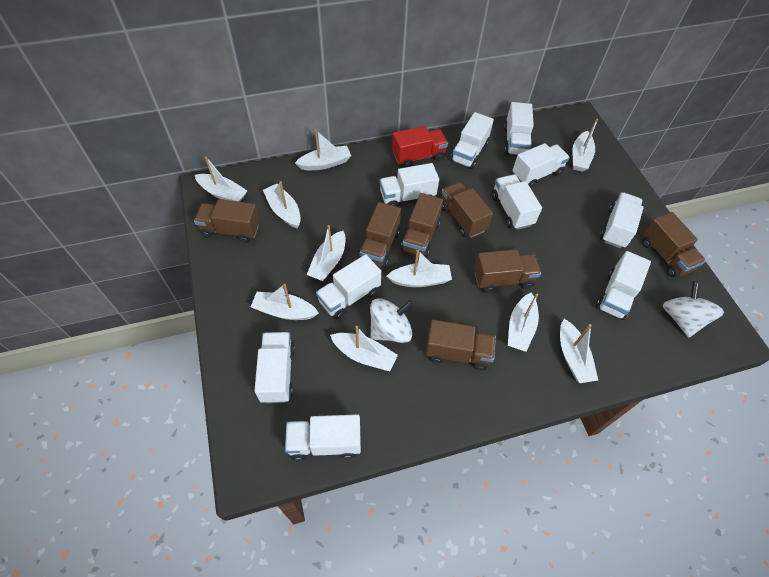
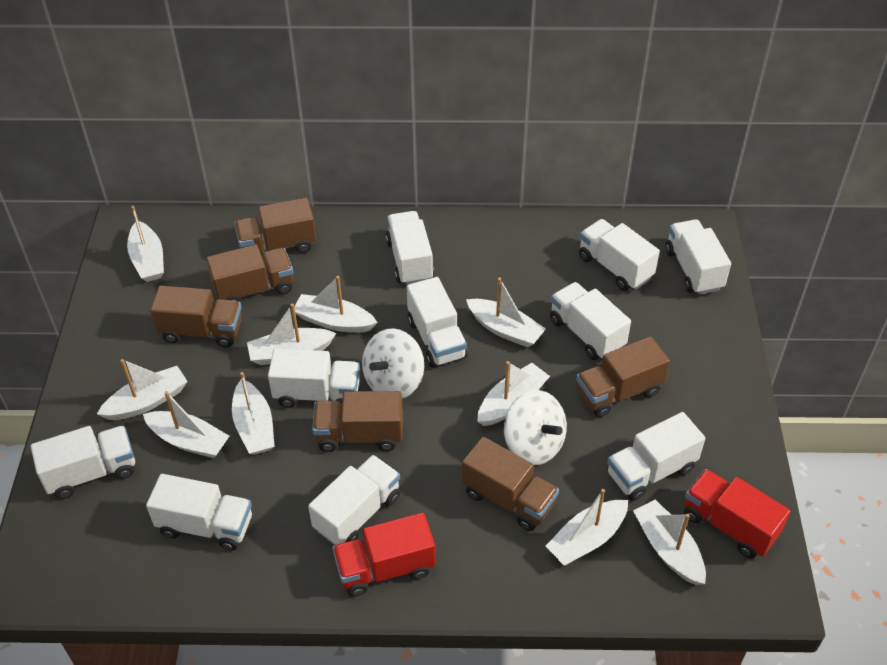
brown truck: 7 -> 6
red truck: 1 -> 2

